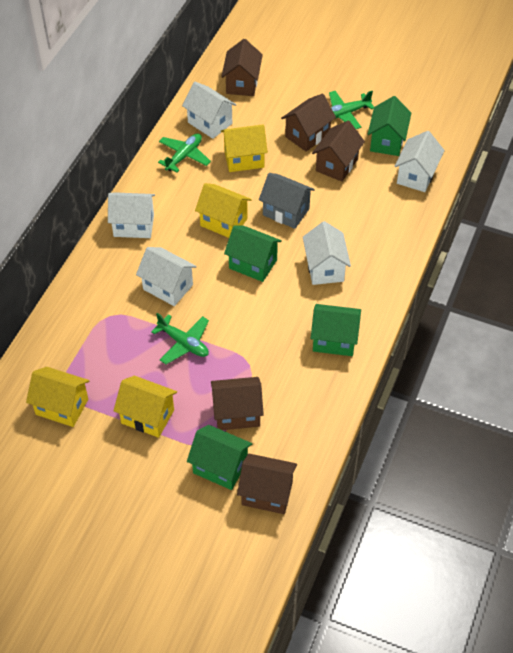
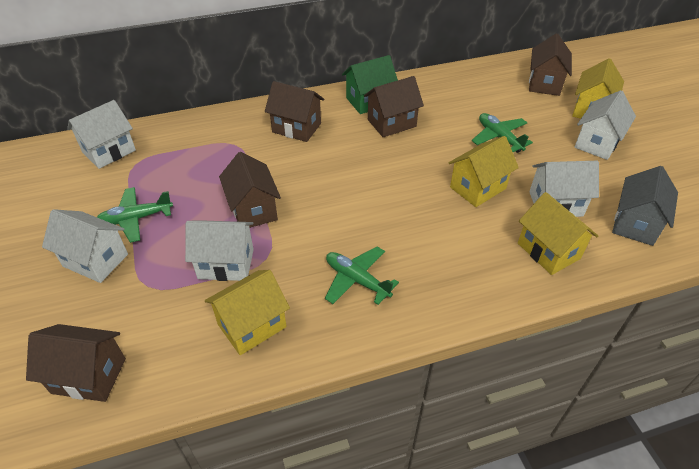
green house: 4 -> 1

